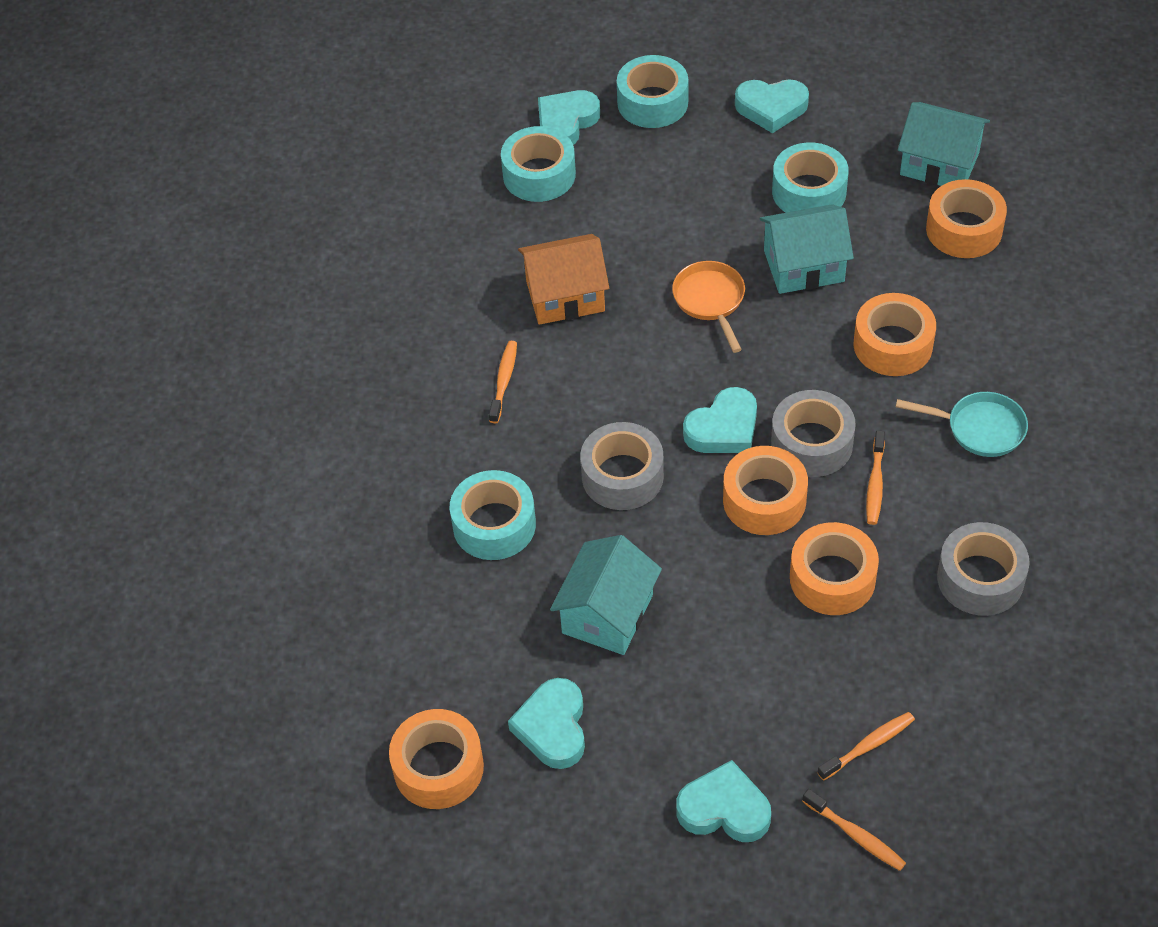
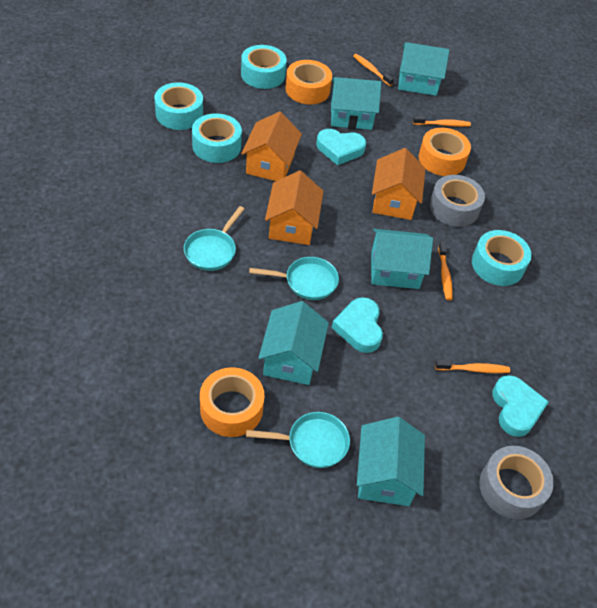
grey tape: 3 -> 2
orange house: 1 -> 3
orange pan: 1 -> 0
orange tape: 5 -> 3
turquoise heart: 5 -> 3
turquoise house: 3 -> 5
turquoise pan: 1 -> 3

